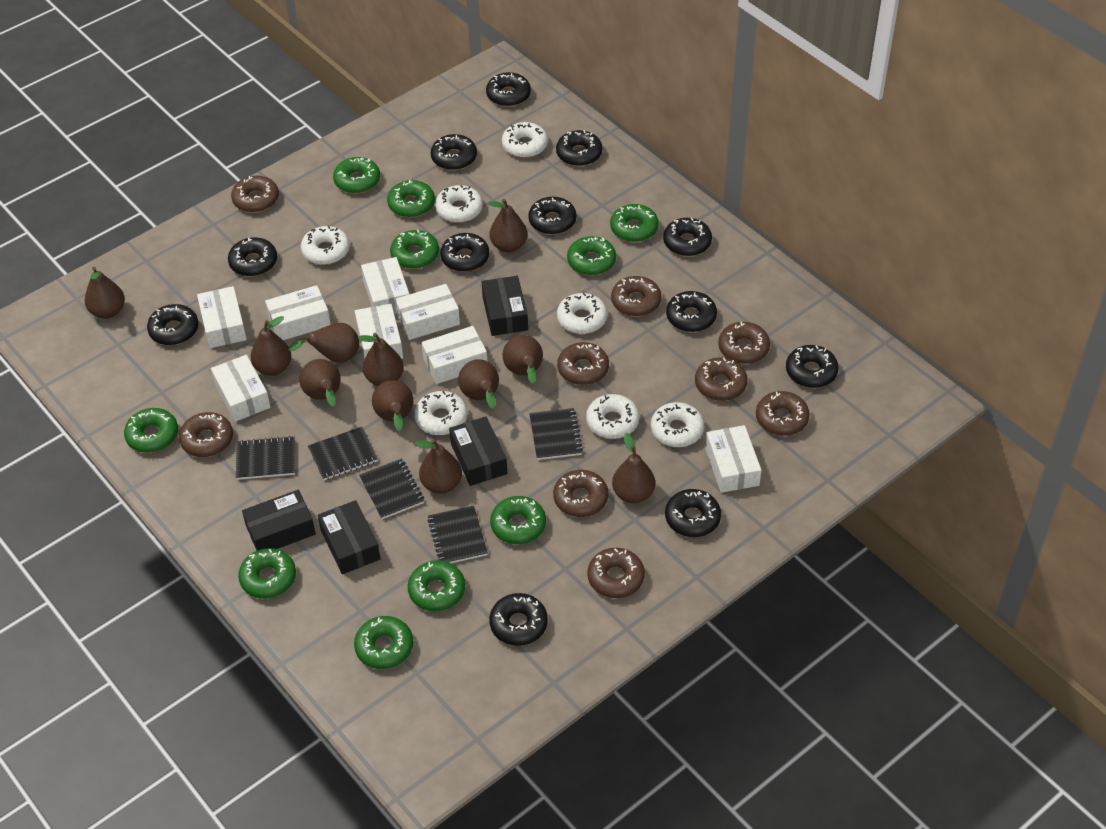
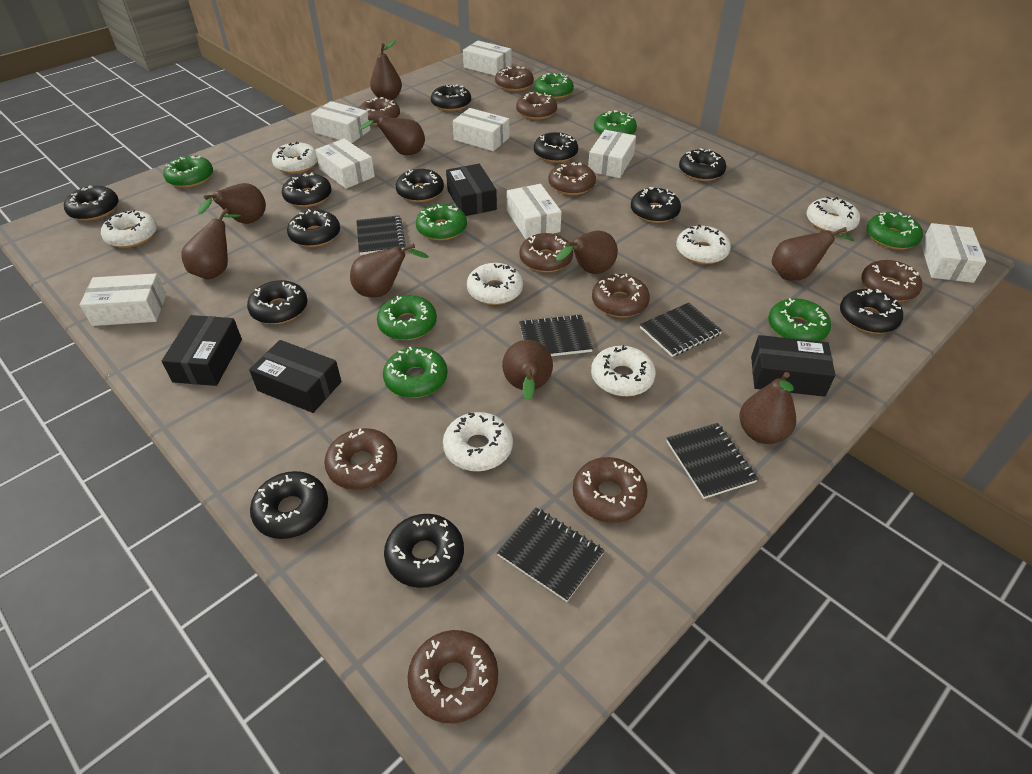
brown donut: 9 -> 10
brown pear: 11 -> 9
green donut: 10 -> 8

